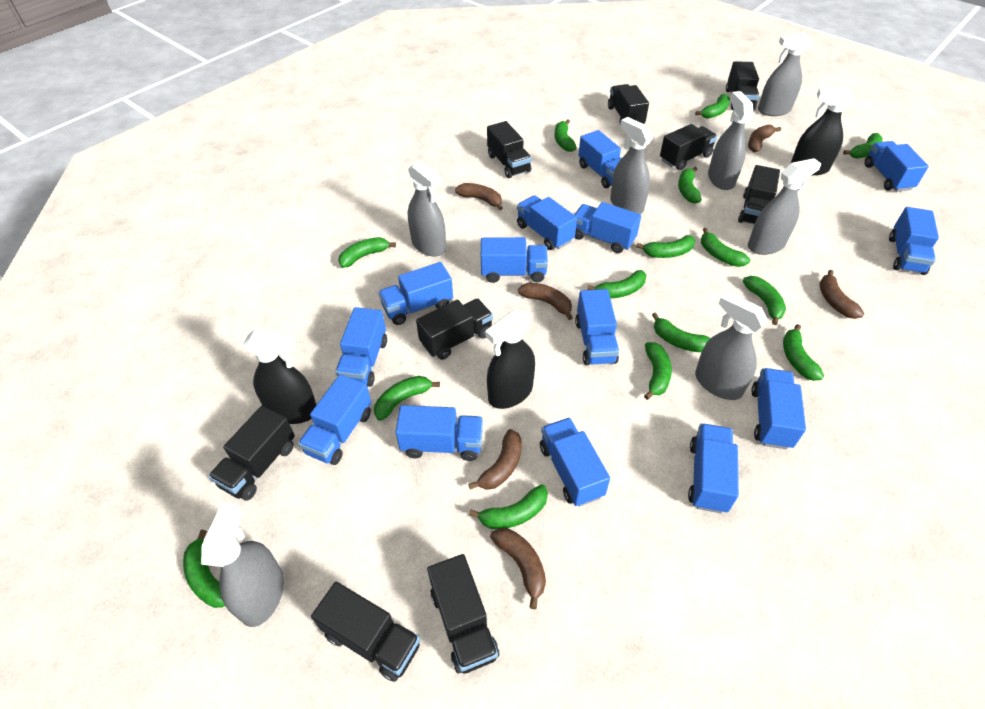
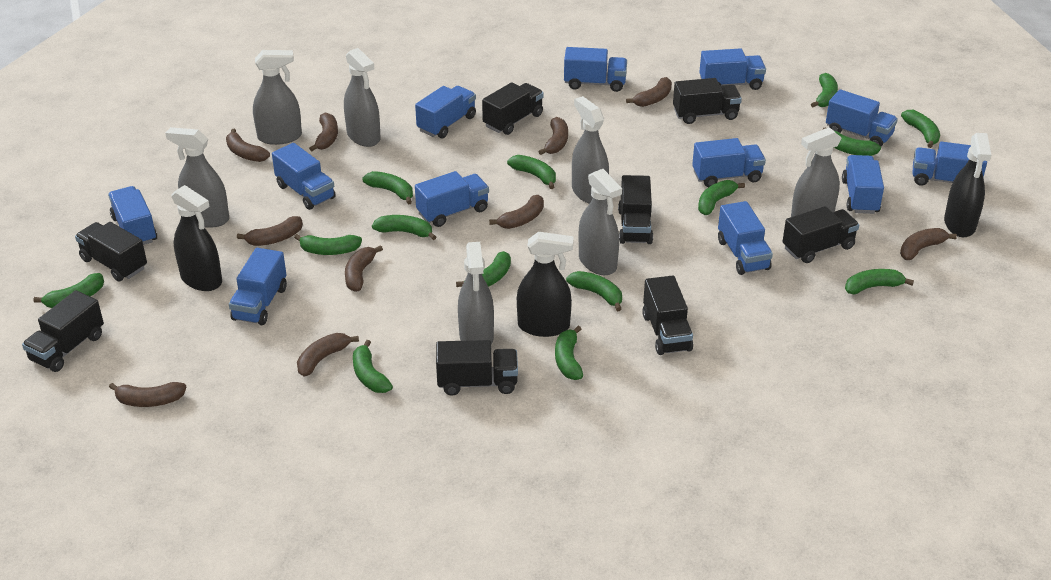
black truck: 9 -> 8
blue truck: 14 -> 12
brown banana: 6 -> 10
green banana: 15 -> 14

